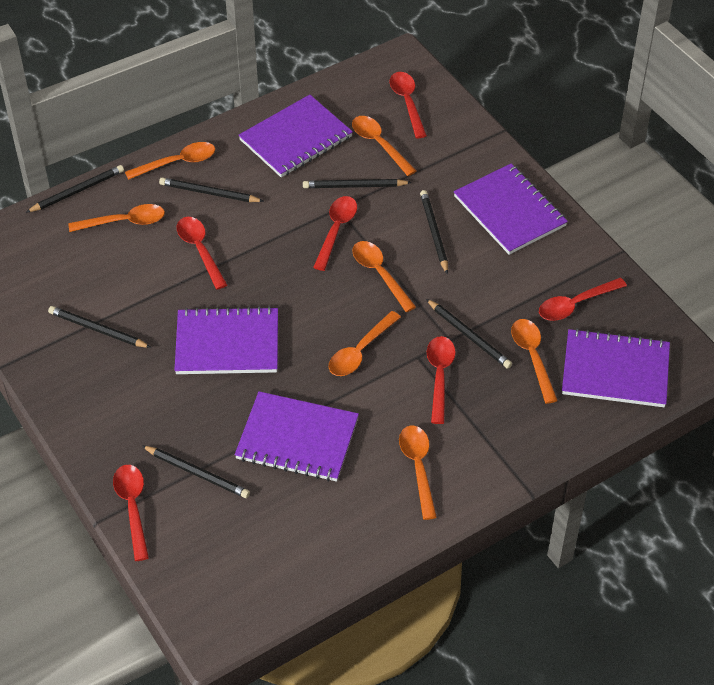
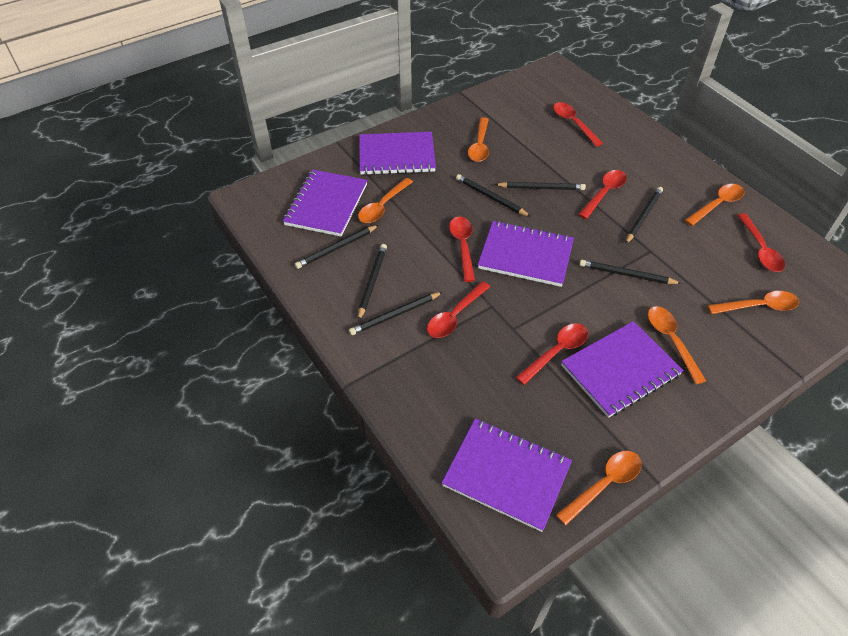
orange spoon: 7 -> 6

